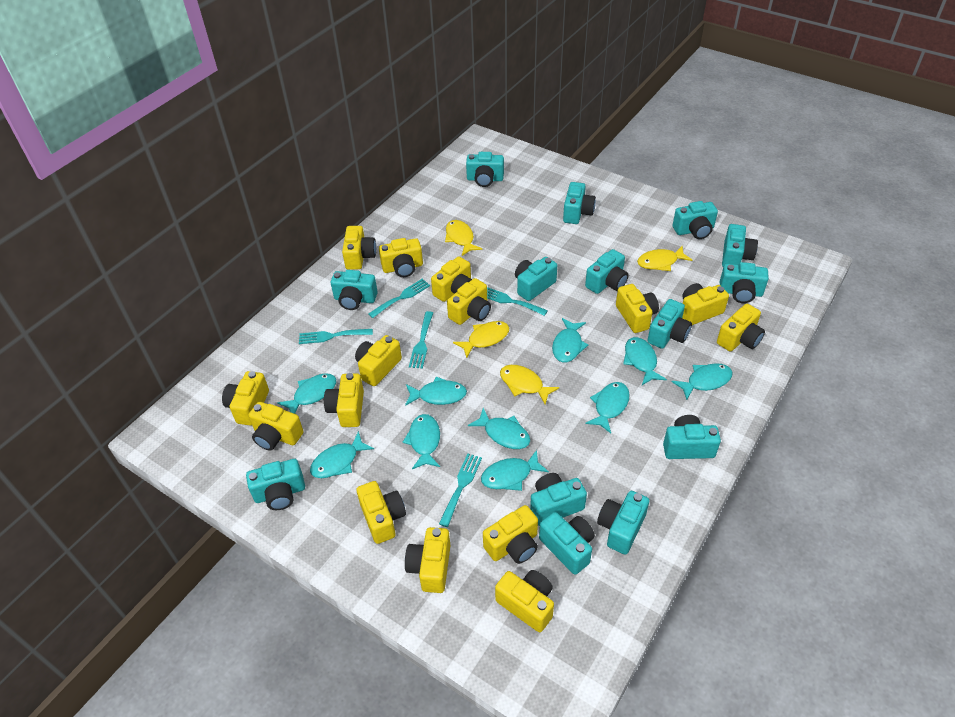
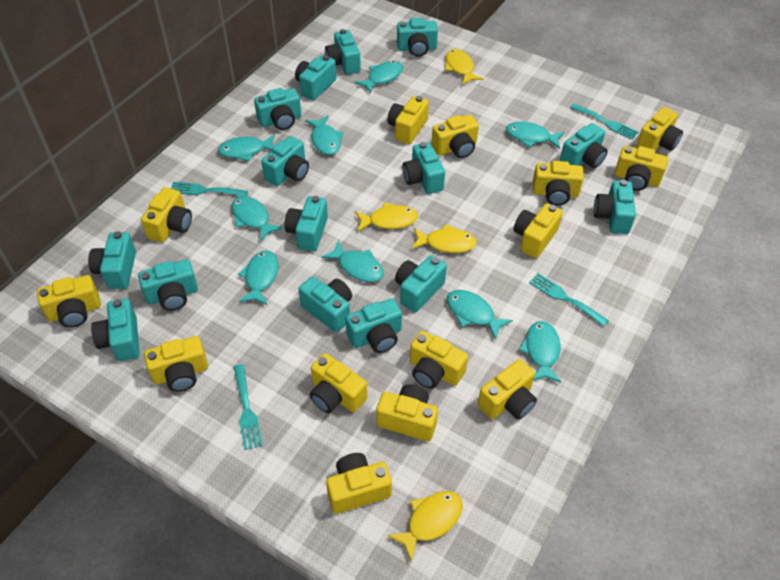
turquoise camera: 14 -> 15
turquoise fish: 10 -> 9
turquoise fork: 5 -> 4
yellow camera: 15 -> 14

